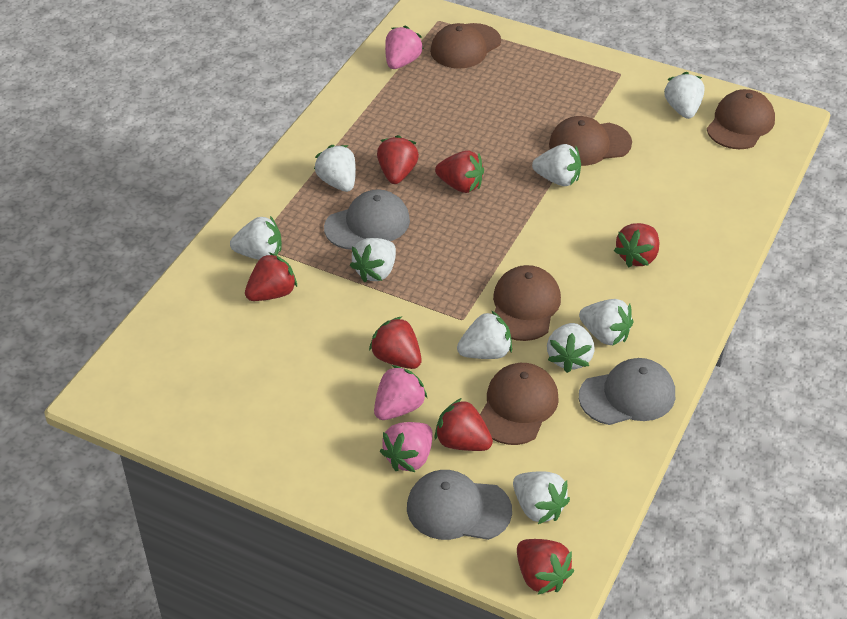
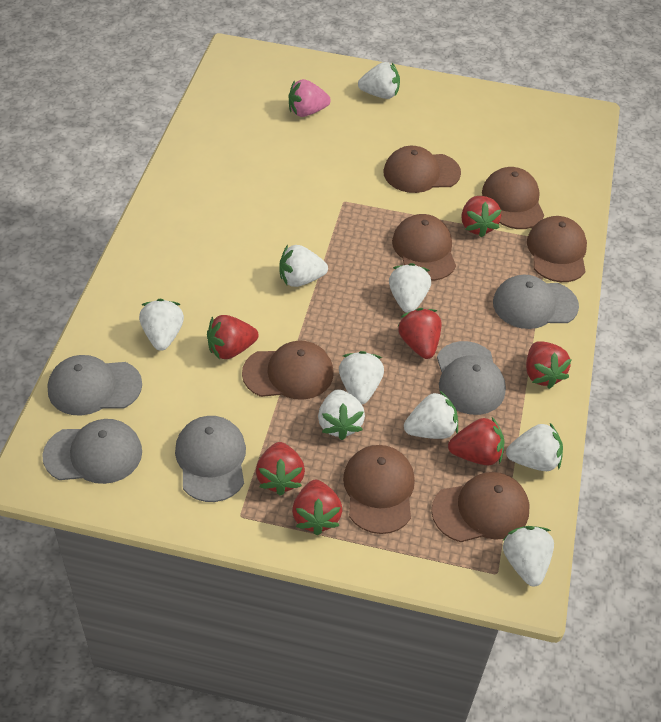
brown cap: 5 -> 7
grey cap: 3 -> 5
pink strawberry: 3 -> 1

